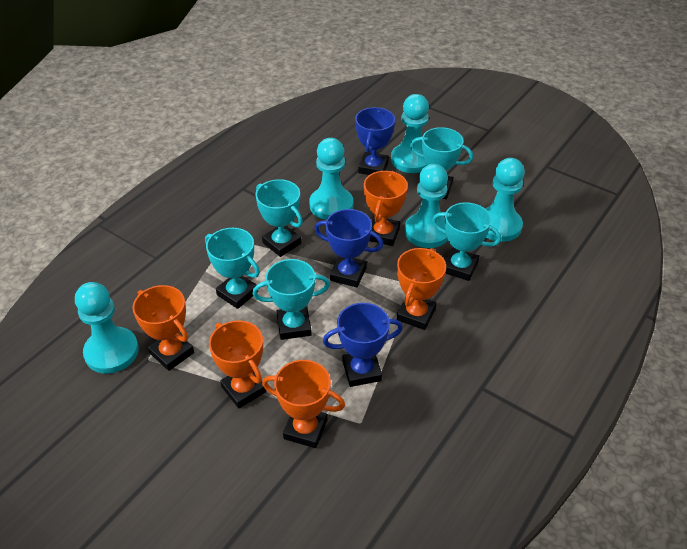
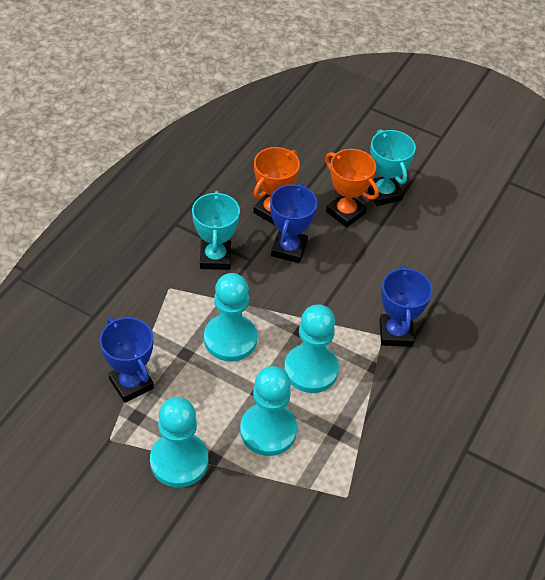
orange trophy: 5 -> 2
turquoise pawn: 5 -> 4
turquoise trophy: 5 -> 2

